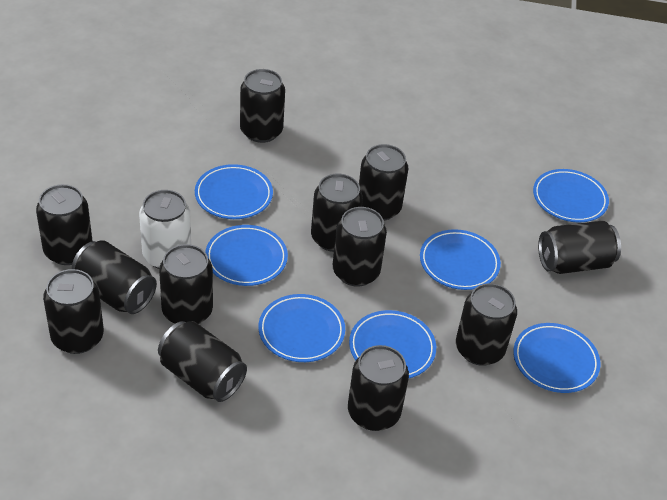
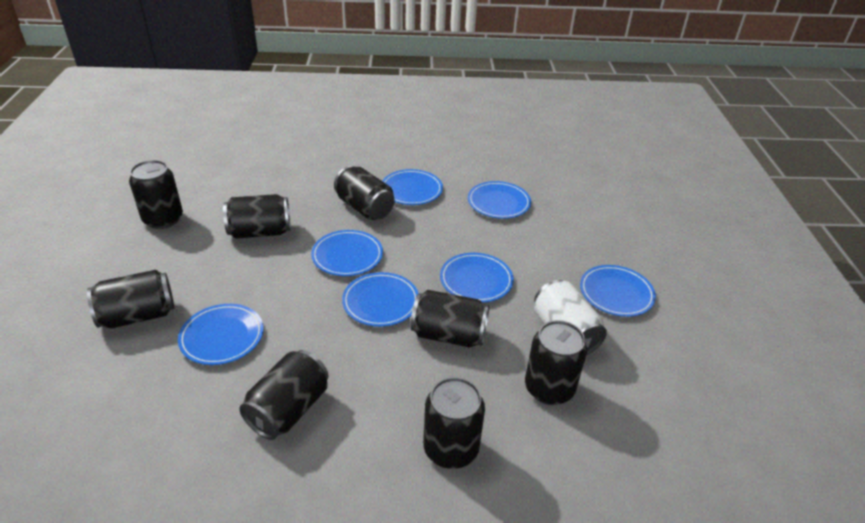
black can: 12 -> 8

